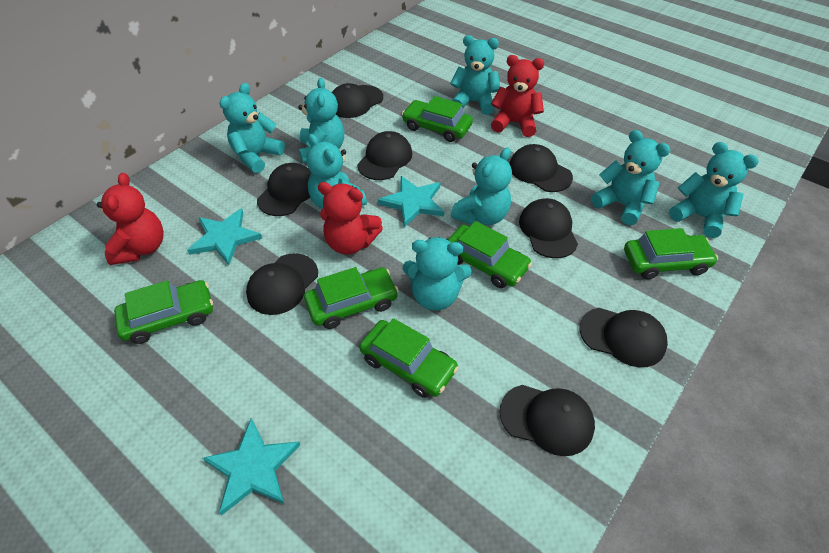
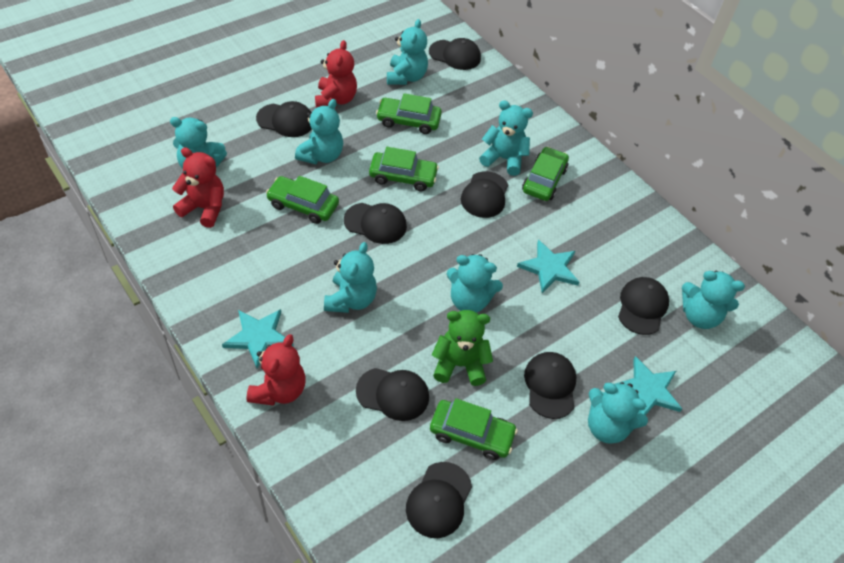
green car: 6 -> 5
green teddy bear: 0 -> 1

